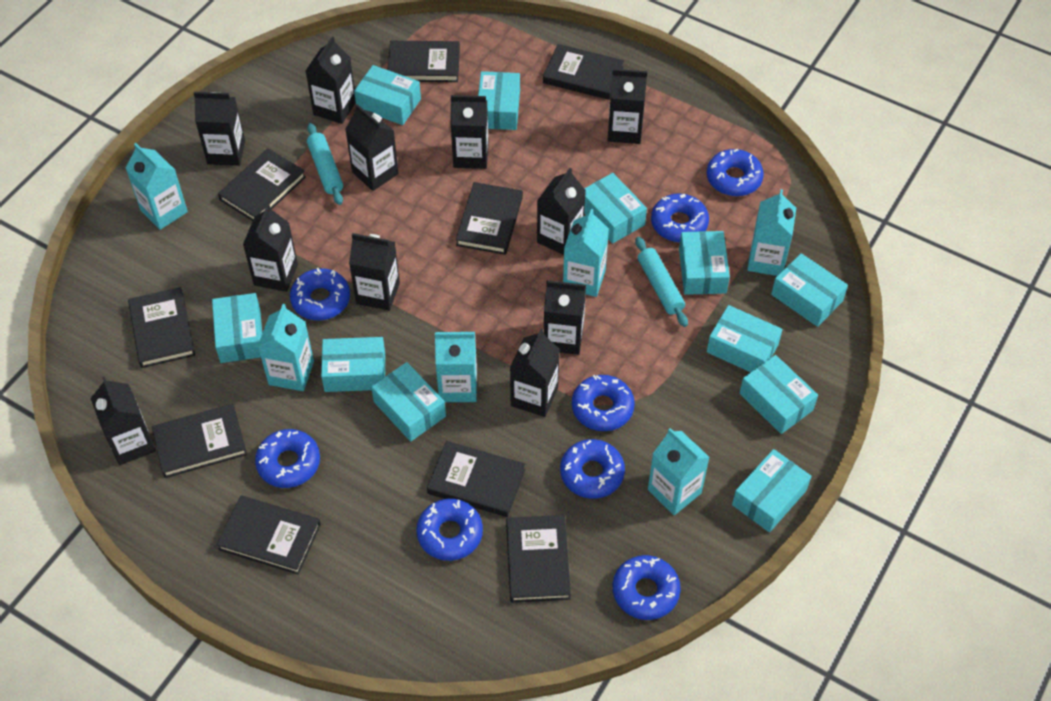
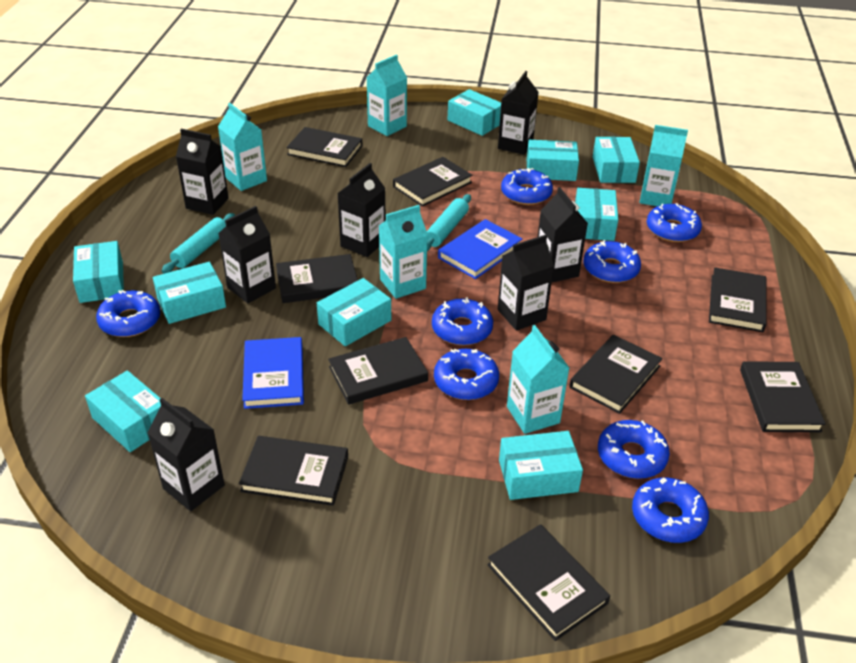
black carton: 11 -> 7
blue book: 0 -> 2
turquoise box: 11 -> 9
turquoise carton: 6 -> 5

